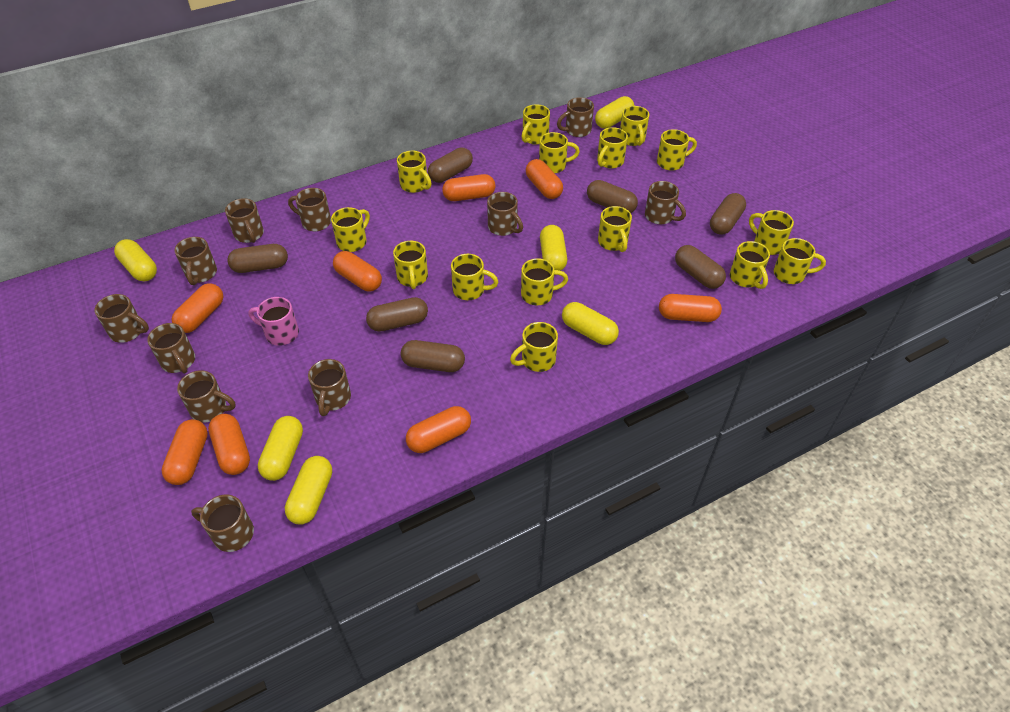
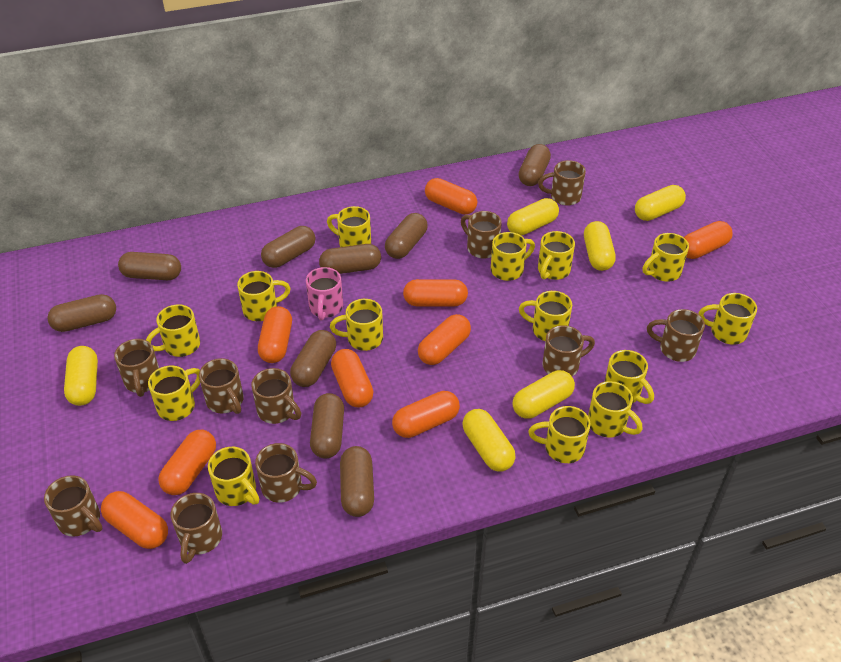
brown capsule: 7 -> 9
brown mug: 11 -> 10
orange capsule: 8 -> 9
yellow mug: 15 -> 14

